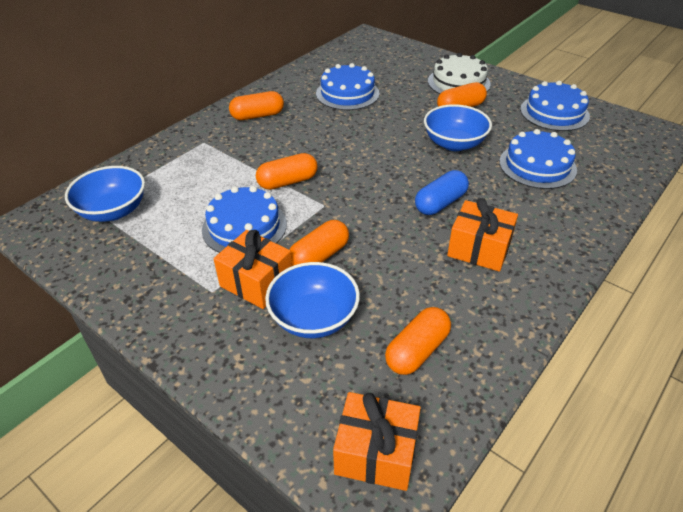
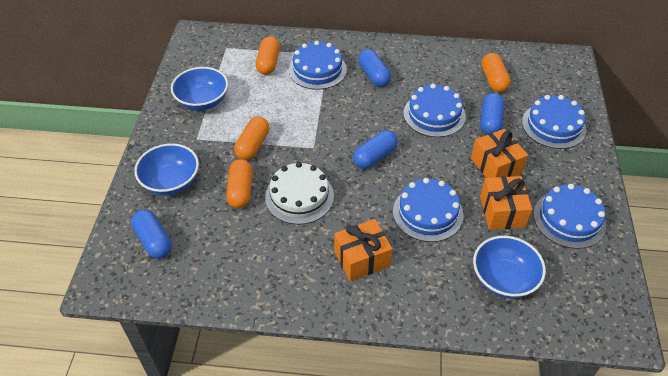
blue cake: 4 -> 5
blue capsule: 1 -> 4
orange capsule: 5 -> 4

